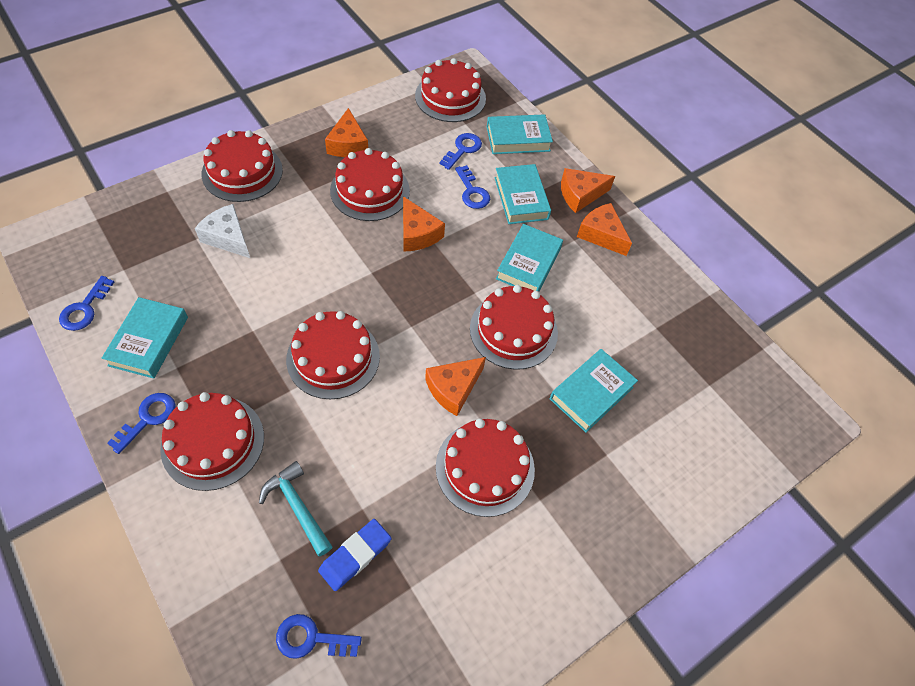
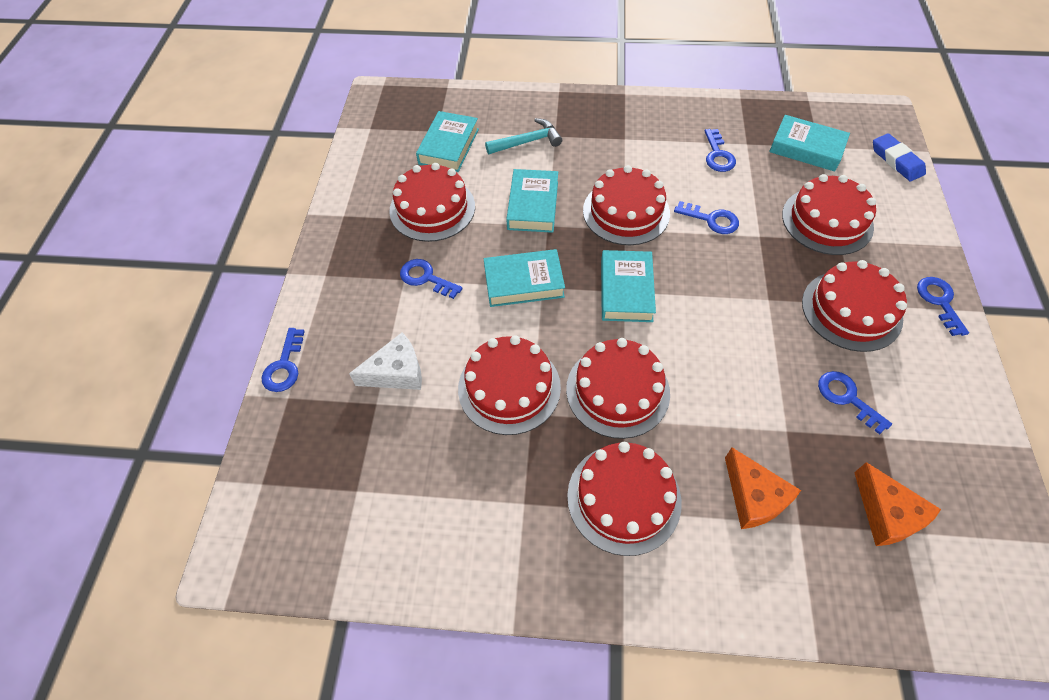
blue key: 5 -> 6
orange cheese: 5 -> 2

